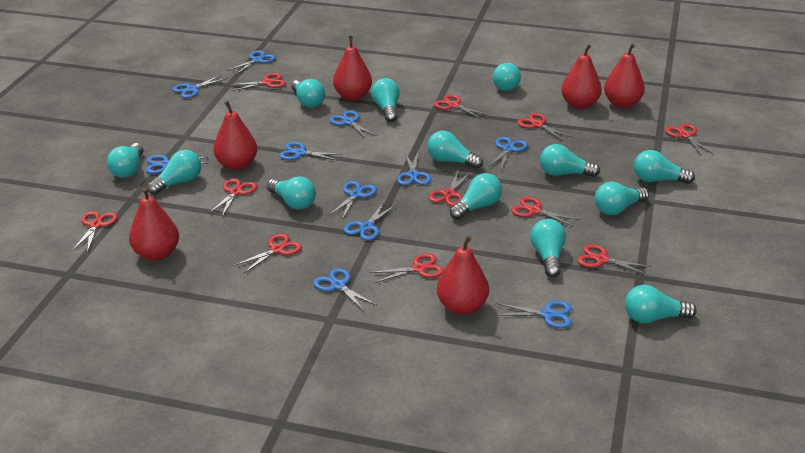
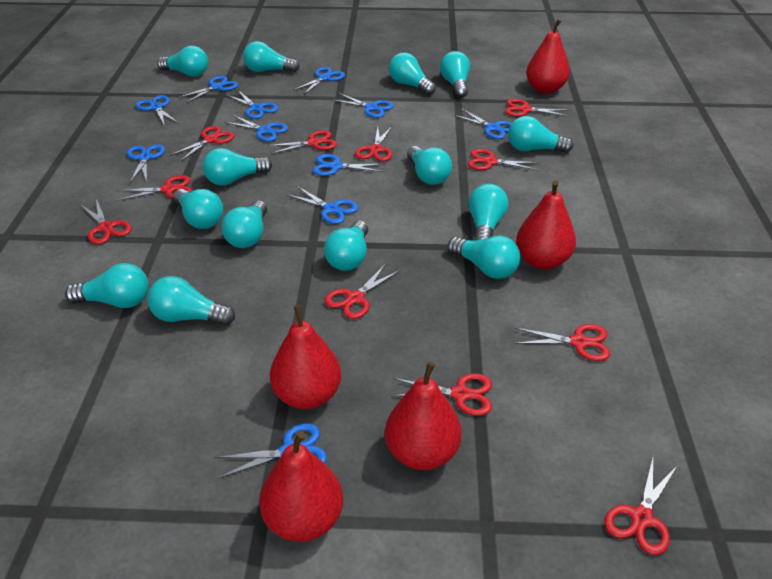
red pear: 6 -> 5
turquoise light bulb: 13 -> 14

